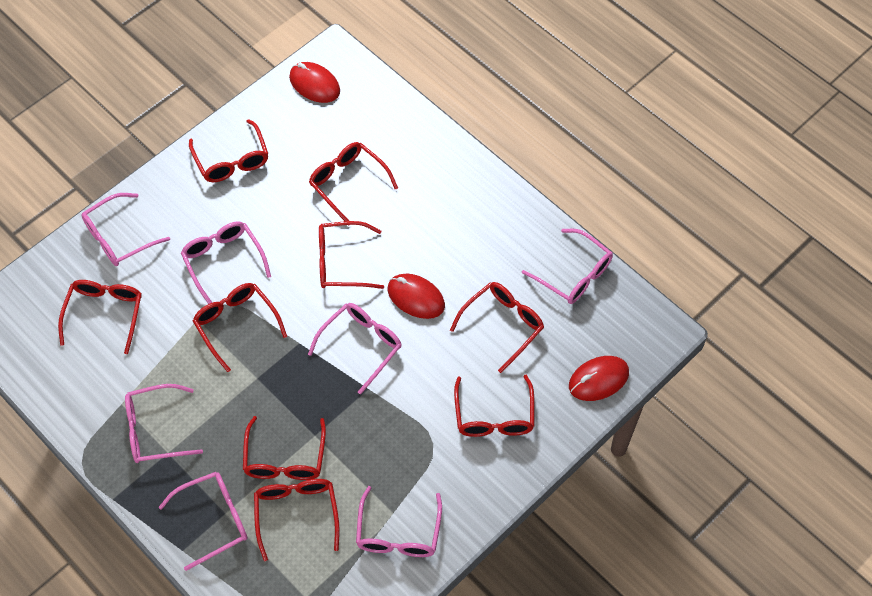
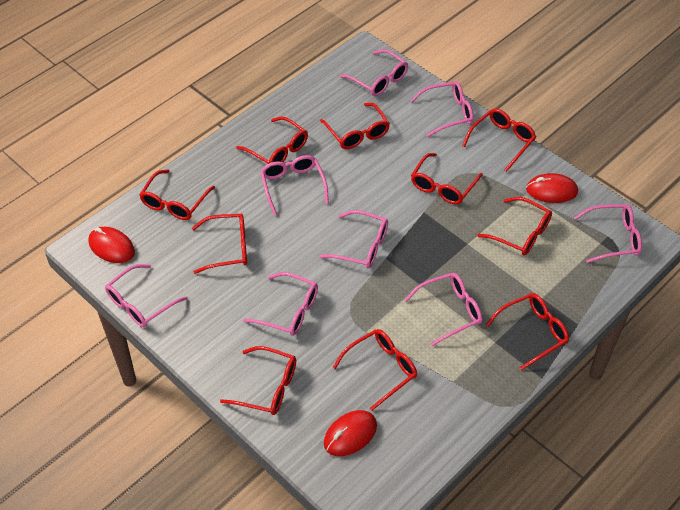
pink glasses: 7 -> 8
red glasses: 9 -> 10

